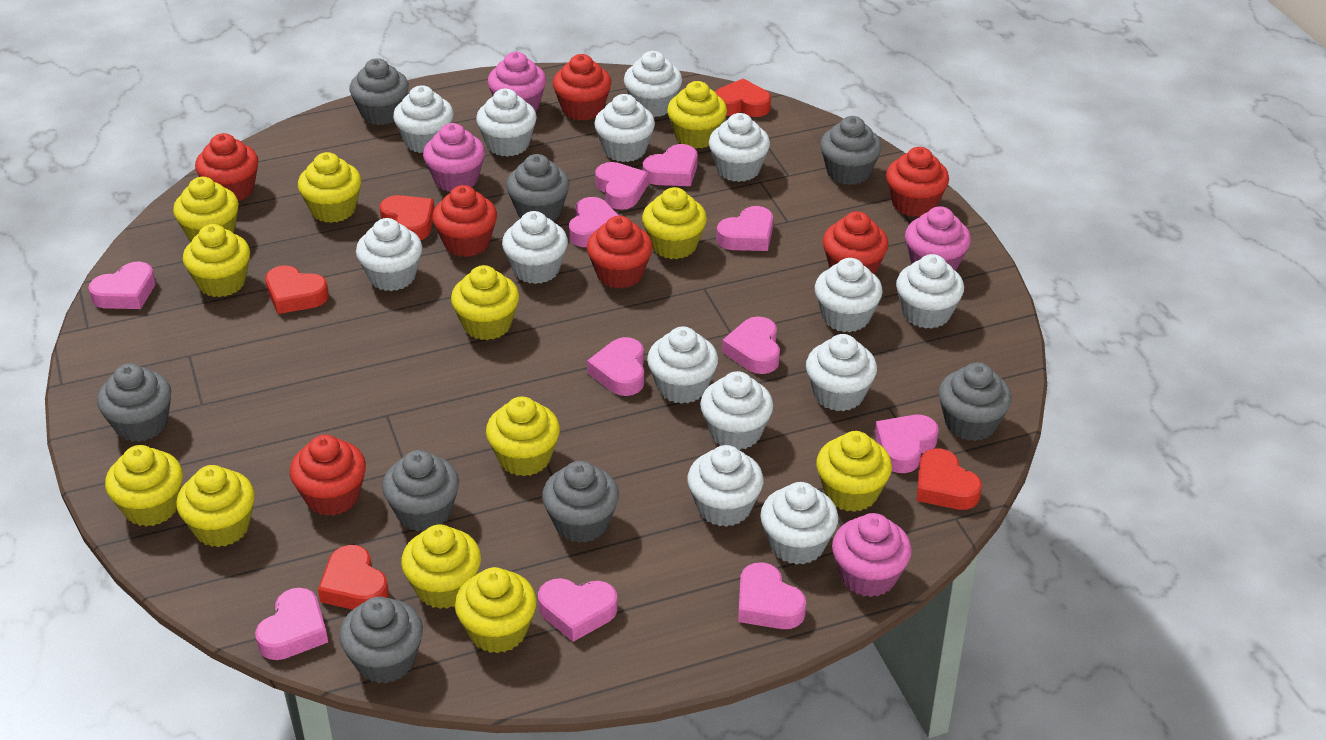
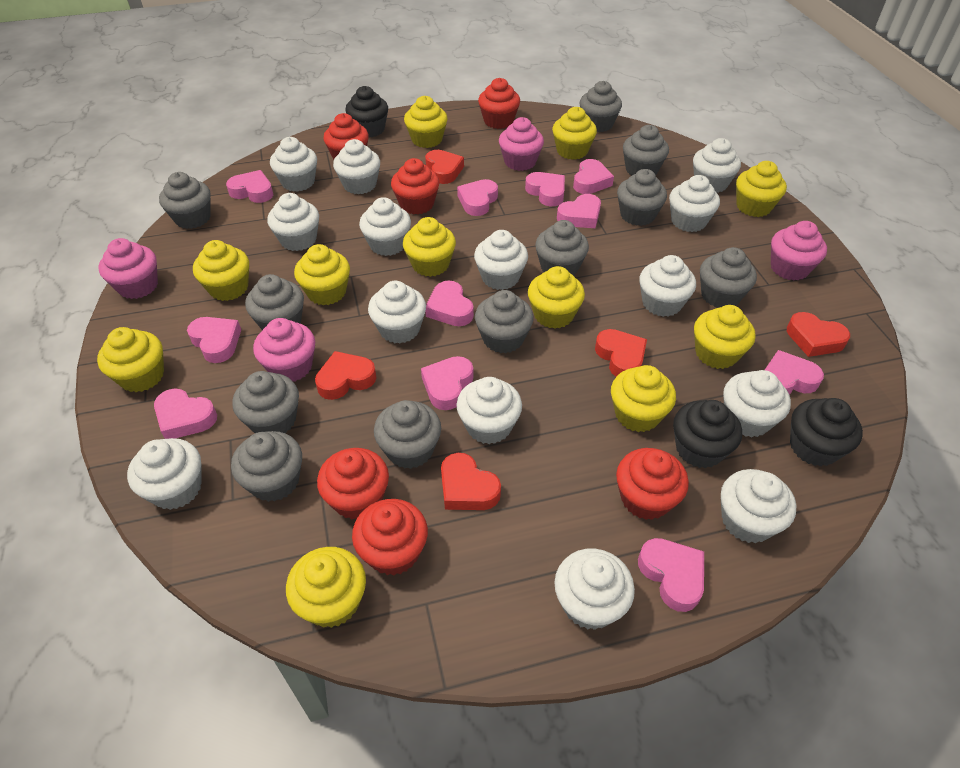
black cupcake: 0 -> 3
grey cupcake: 8 -> 11
red cupcake: 7 -> 6
yellow cupcake: 12 -> 11

